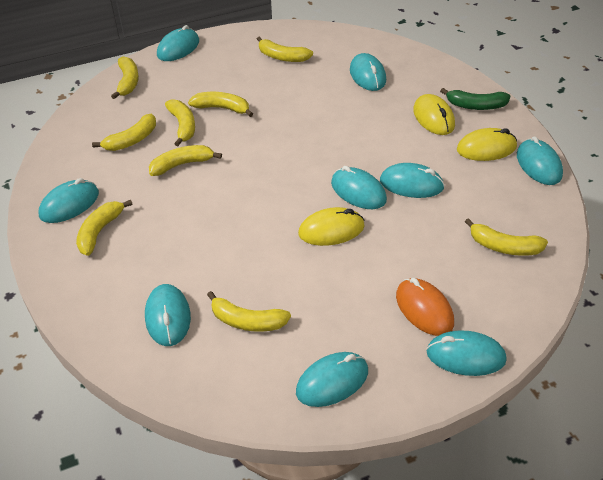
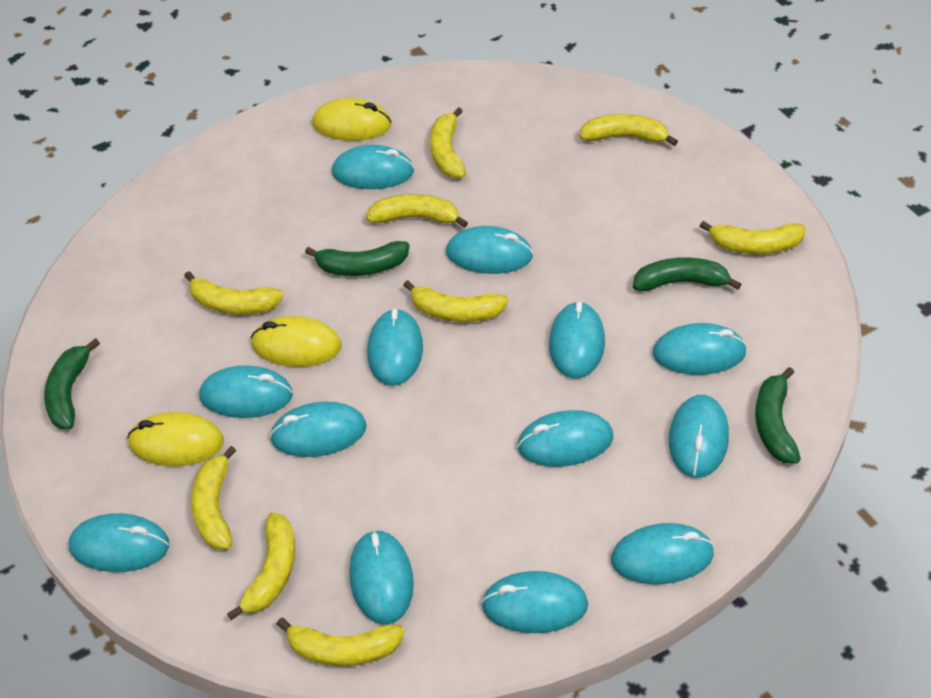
green banana: 1 -> 4
orange mouse: 1 -> 0
turquoise mouse: 9 -> 13

